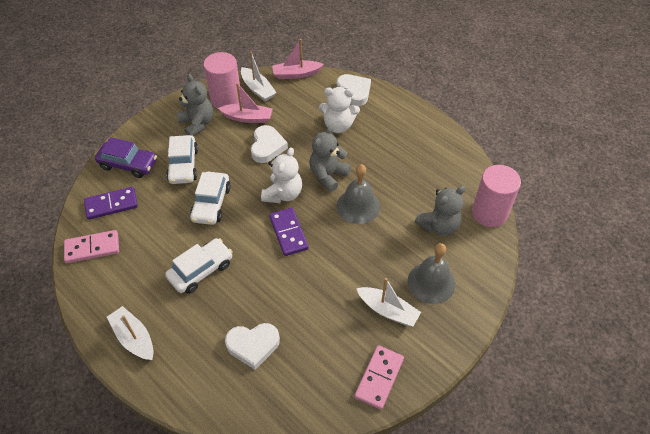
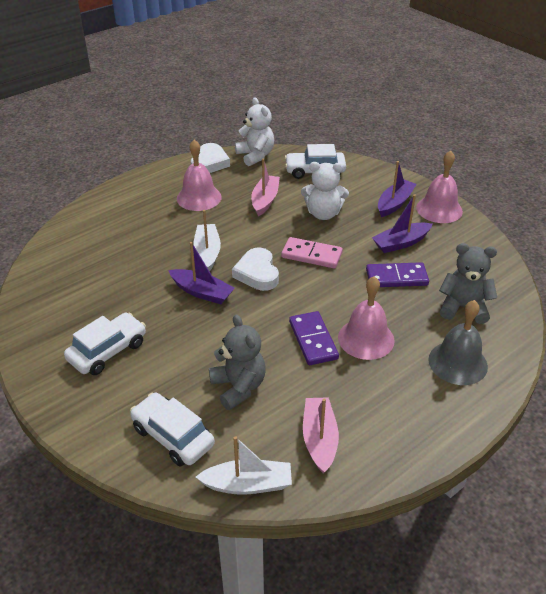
grey bell: 2 -> 1
grey teddy bear: 3 -> 2
pink bell: 0 -> 3
pink cylinder: 2 -> 0
pink domino: 2 -> 1
purple boat: 0 -> 3
purple car: 1 -> 0
white boat: 3 -> 2
white heart: 3 -> 2

